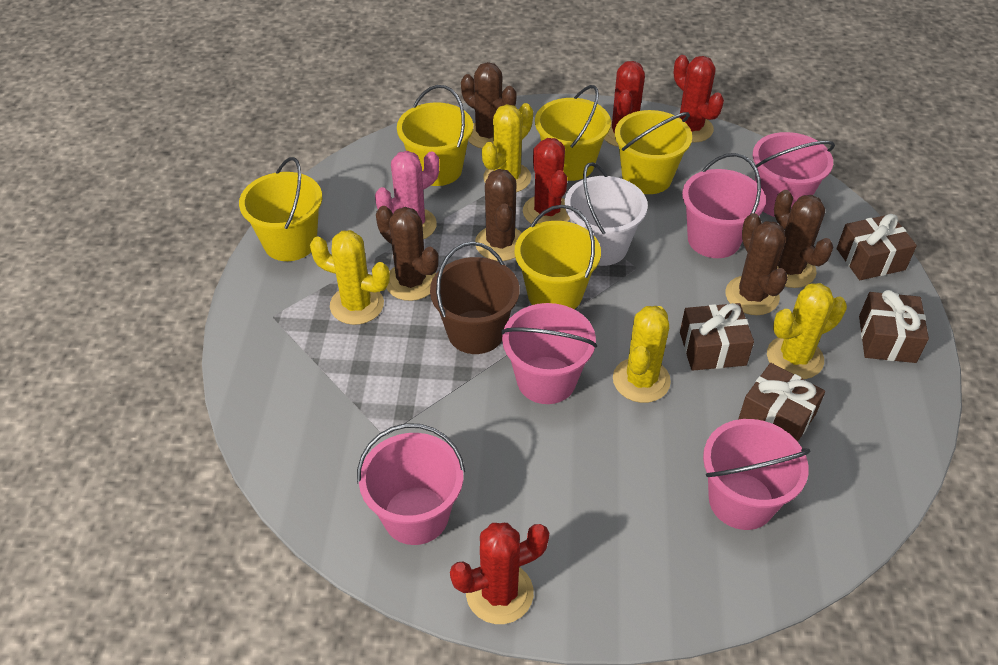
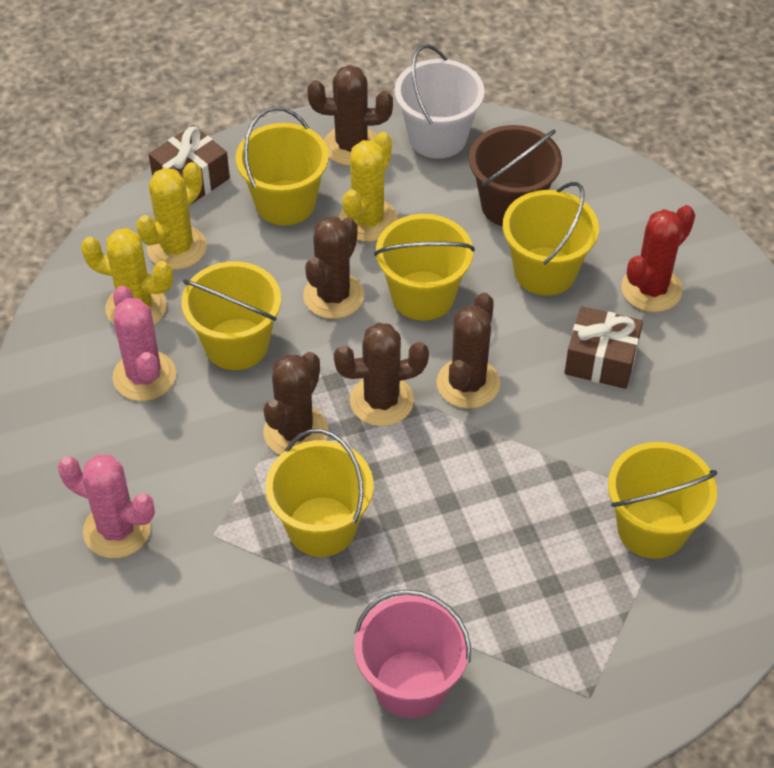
brown gift: 4 -> 2
pink bucket: 5 -> 1
pink cactus: 1 -> 2
red cactus: 4 -> 1
yellow bucket: 5 -> 6
yellow cactus: 4 -> 3

